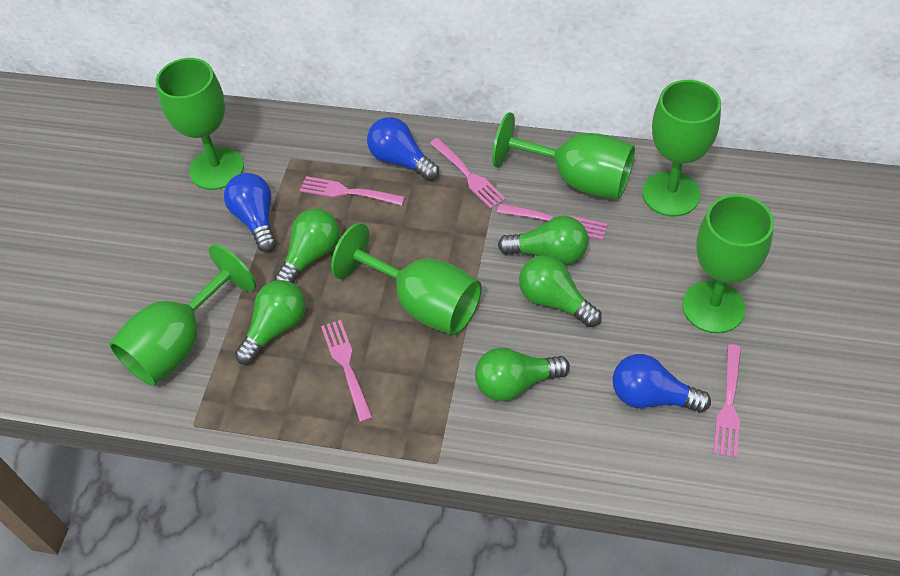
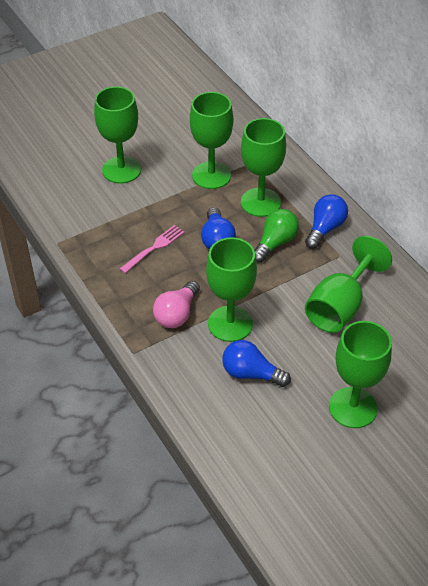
green light bulb: 5 -> 1
pink fork: 5 -> 1
pink light bulb: 0 -> 1

